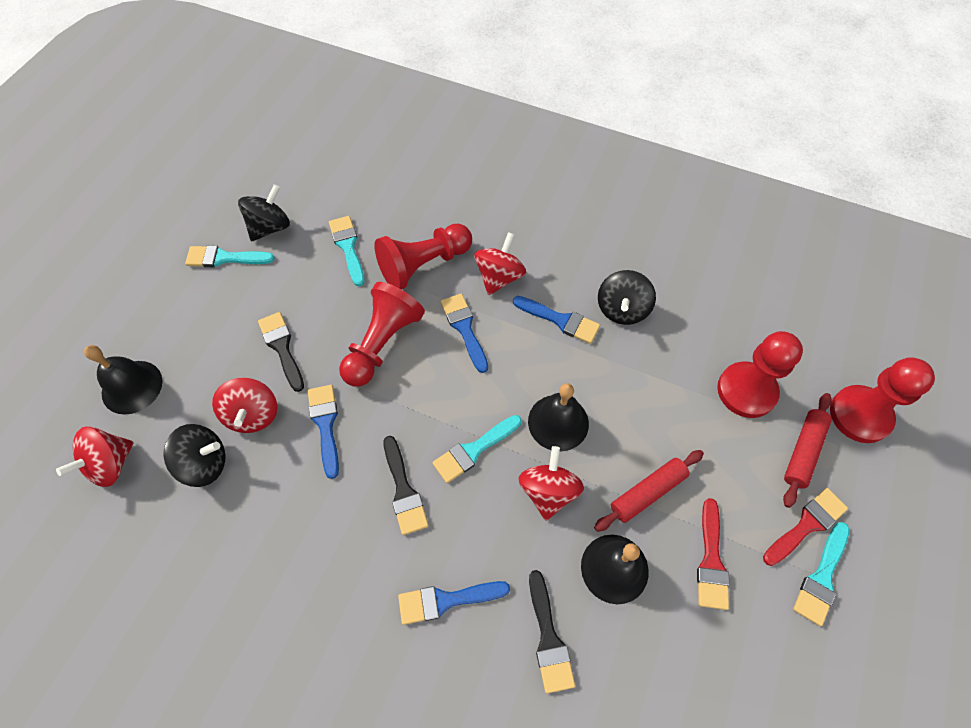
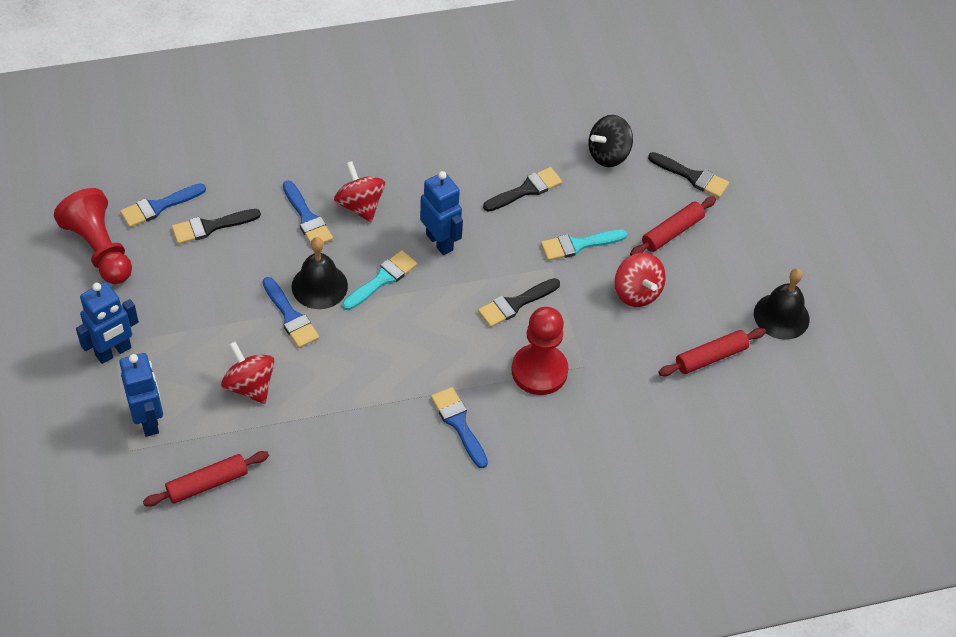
black bell: 3 -> 2
black brush: 3 -> 4
black spinning top: 3 -> 1
blue robot: 0 -> 3
red brush: 2 -> 0
red pawn: 4 -> 2
red rolling pin: 2 -> 3
red spinning top: 4 -> 3
turquoise brush: 4 -> 2

